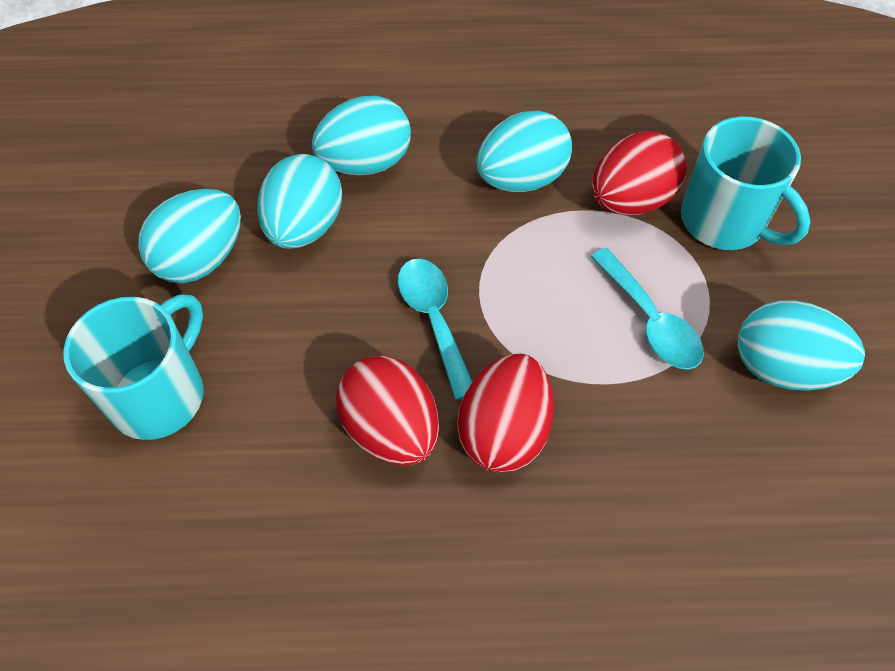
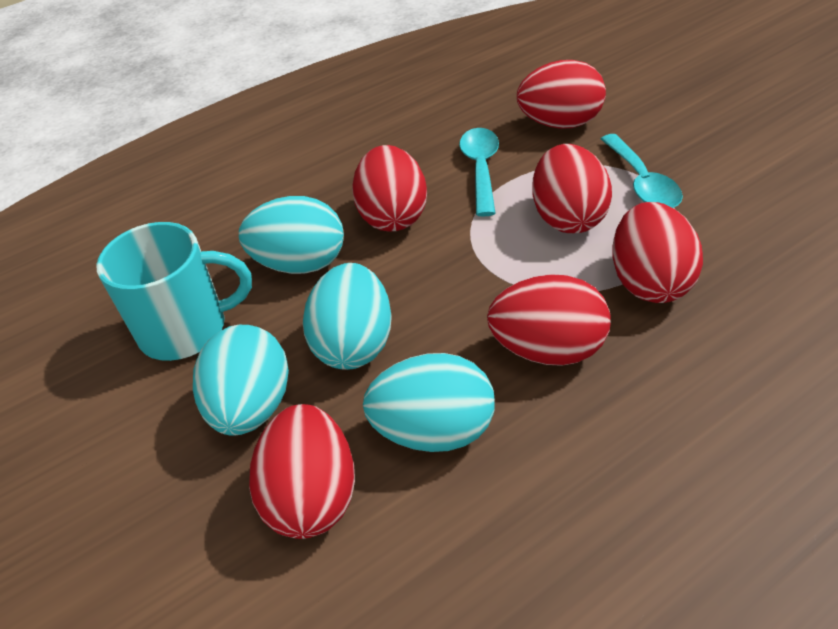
red egg: 3 -> 6
turquoise egg: 5 -> 4
turquoise mug: 2 -> 1

